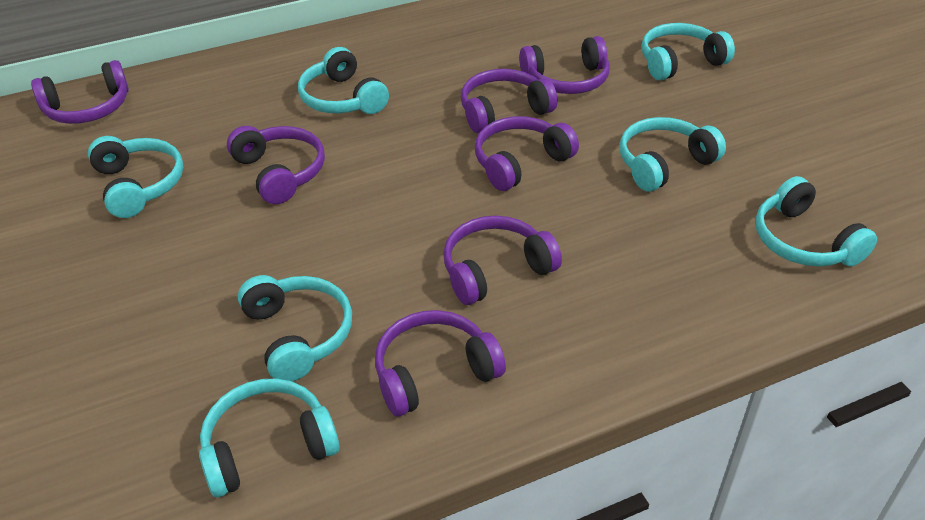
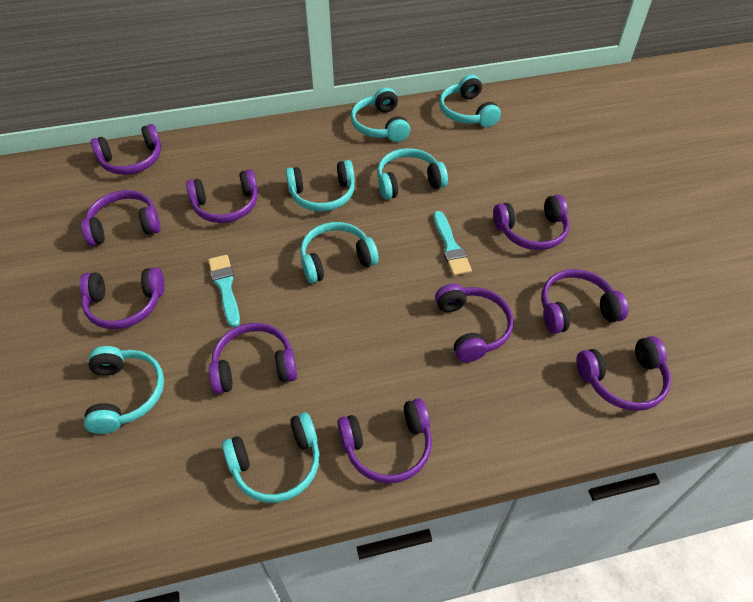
purple headphones: 7 -> 10
turquoise brush: 0 -> 2

